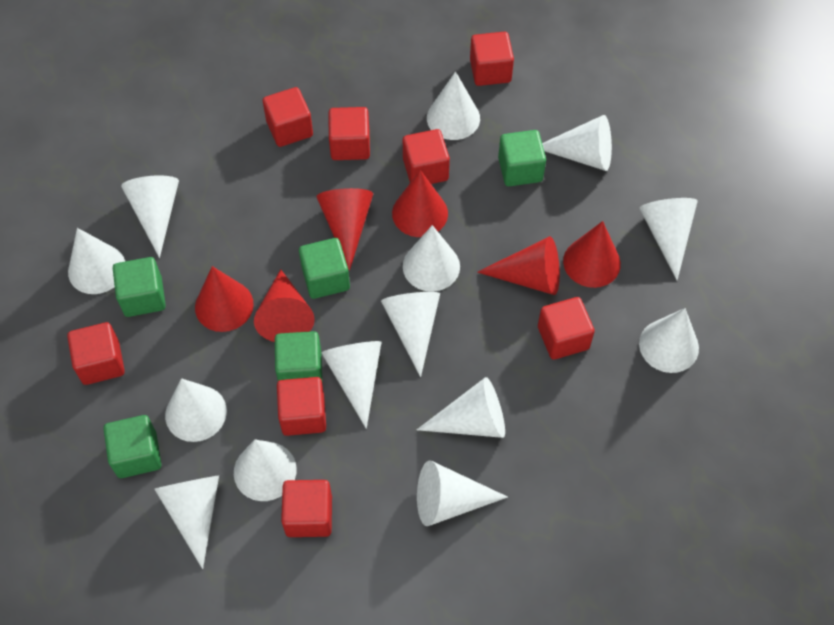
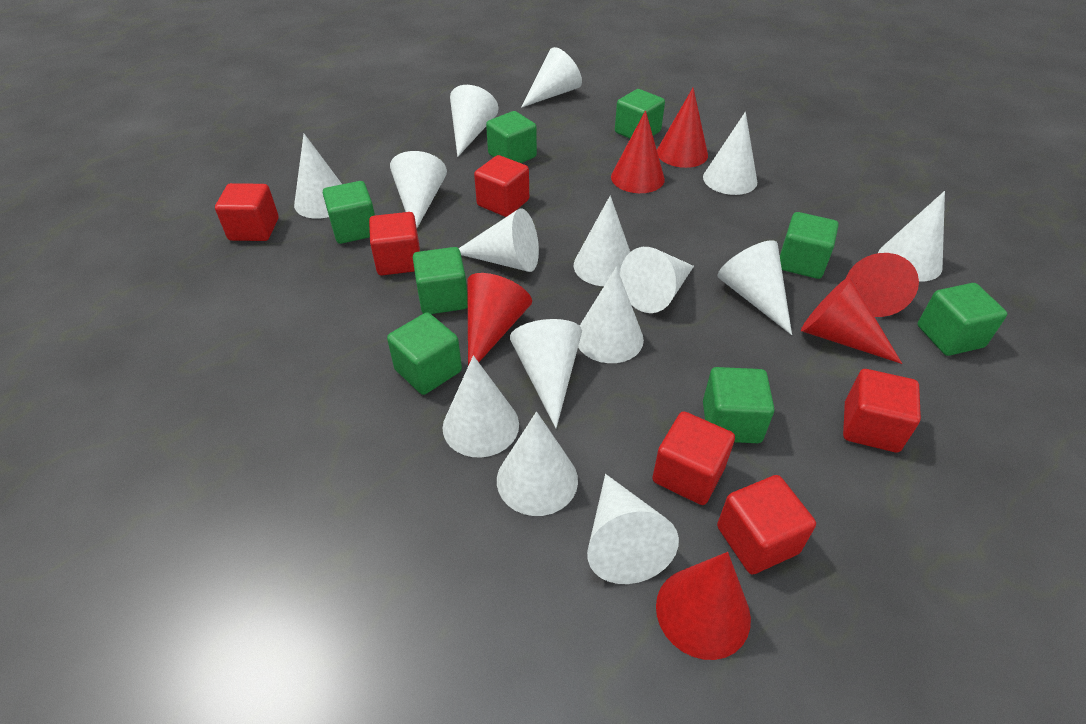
green cube: 5 -> 8
red cube: 8 -> 6
white cone: 14 -> 15

